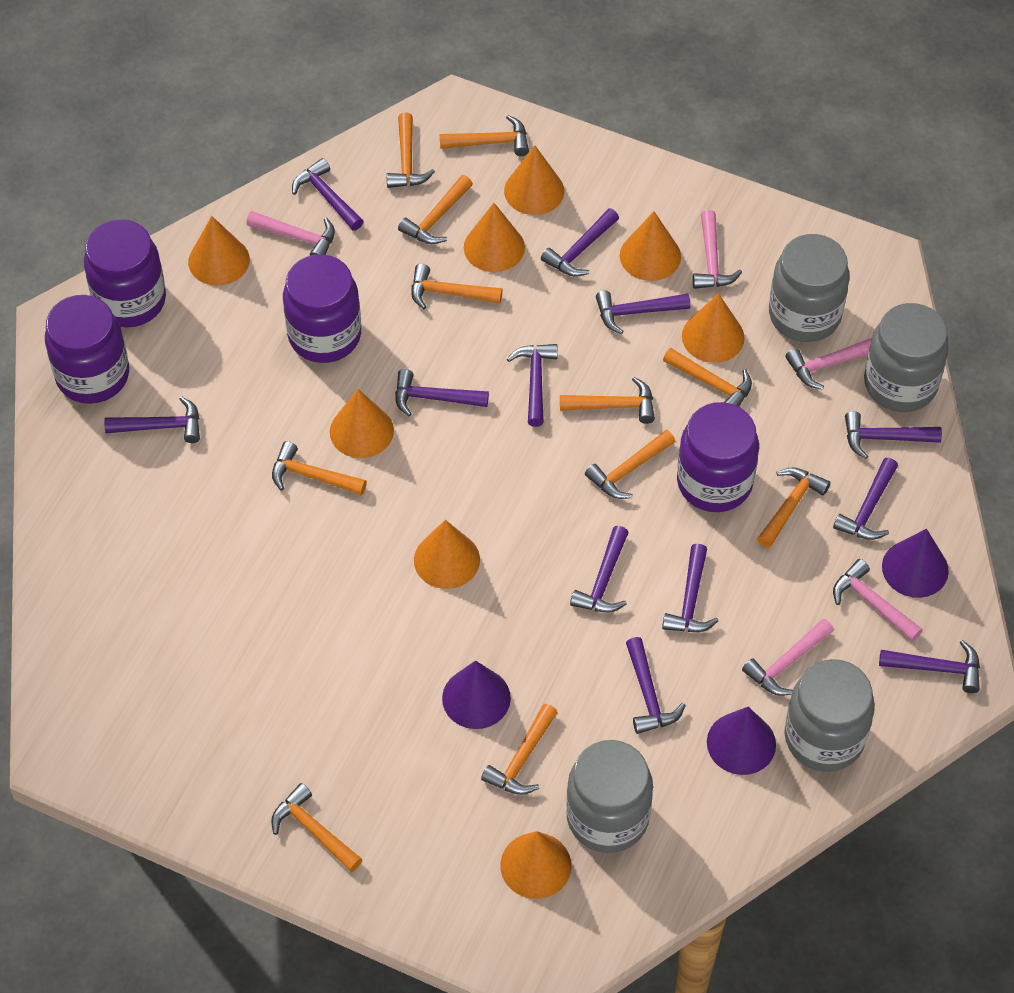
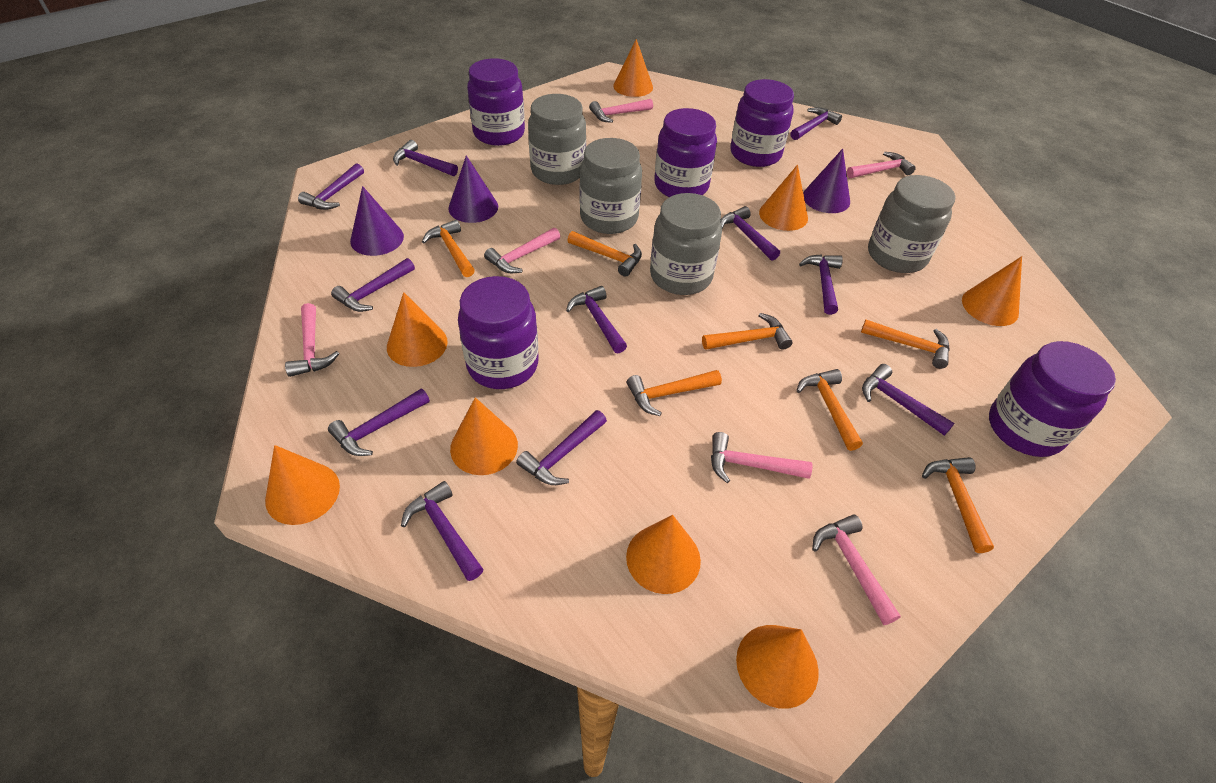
orange hammer: 11 -> 7
pink hammer: 5 -> 6
purple hammer: 12 -> 11
purple jar: 4 -> 5

